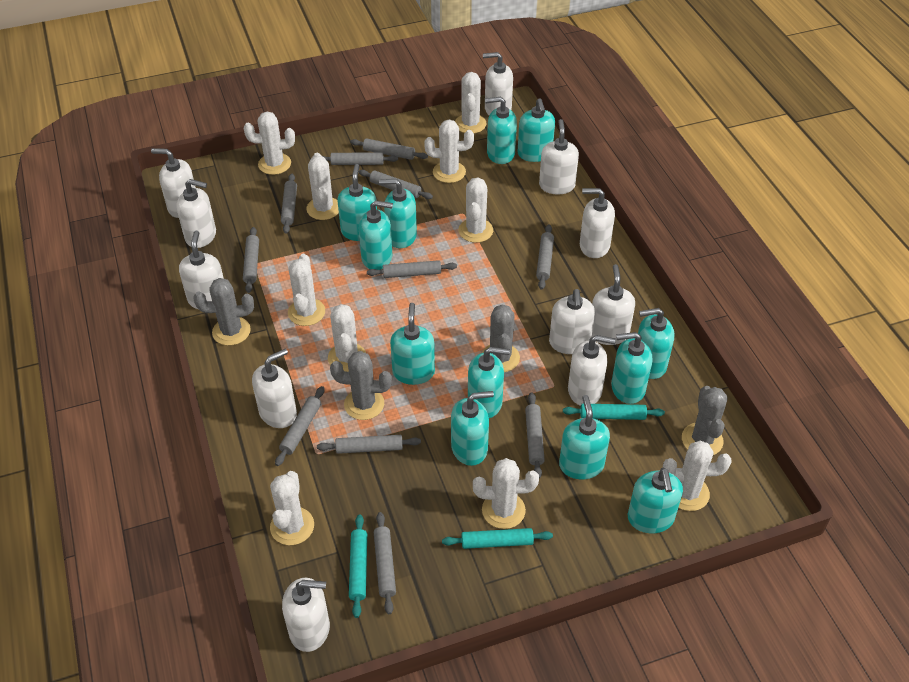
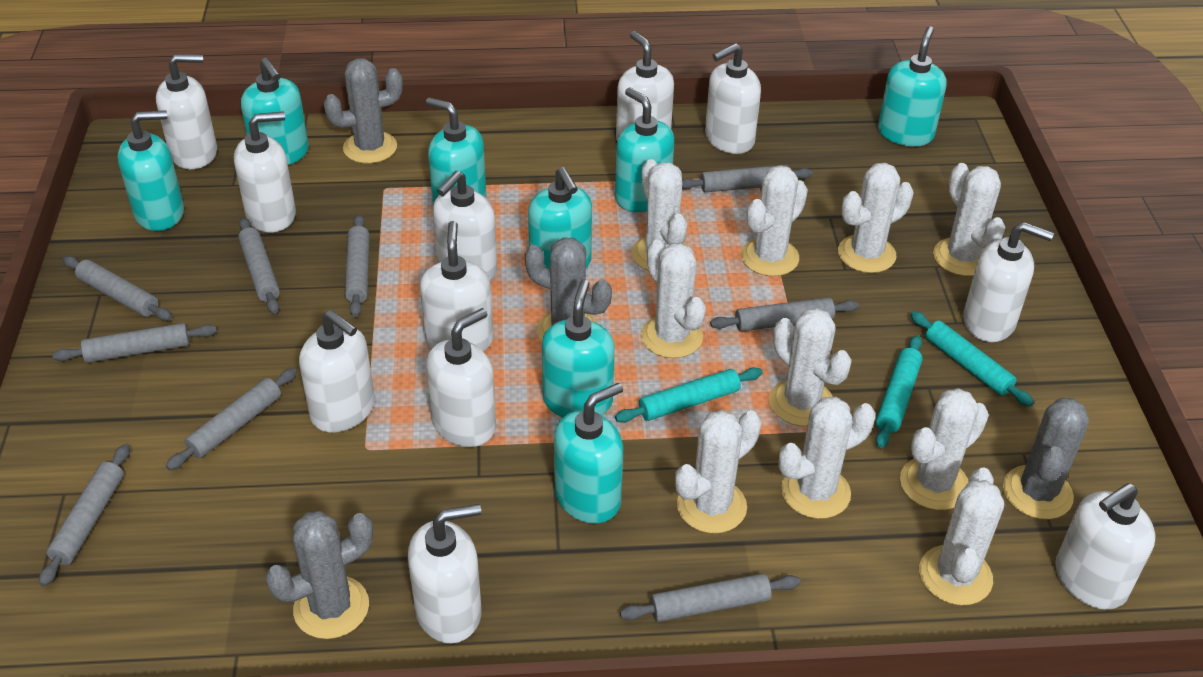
grey rolling pin: 11 -> 9
turquoise soap dispenser: 12 -> 8

